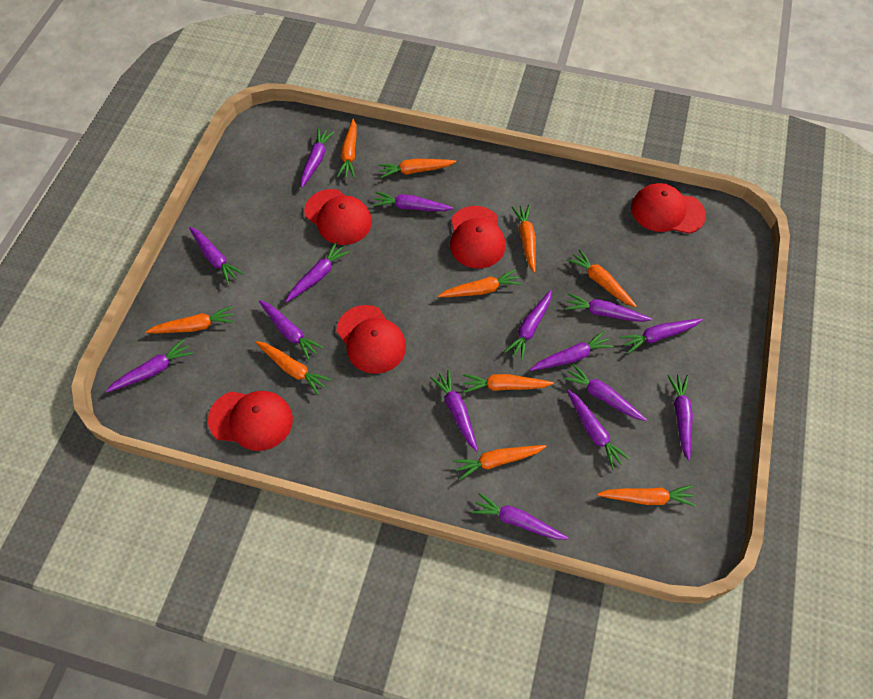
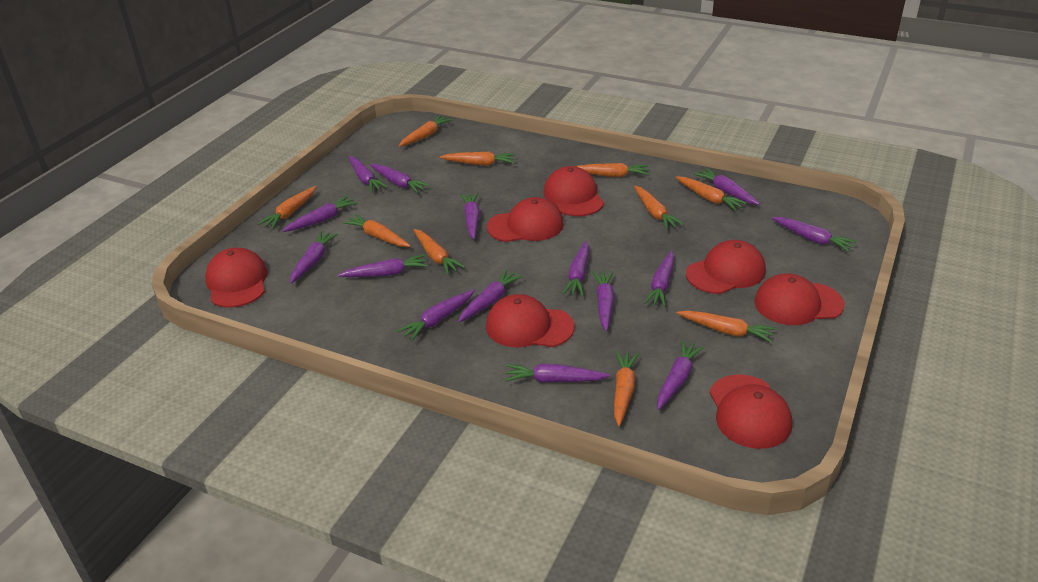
red cap: 5 -> 7

